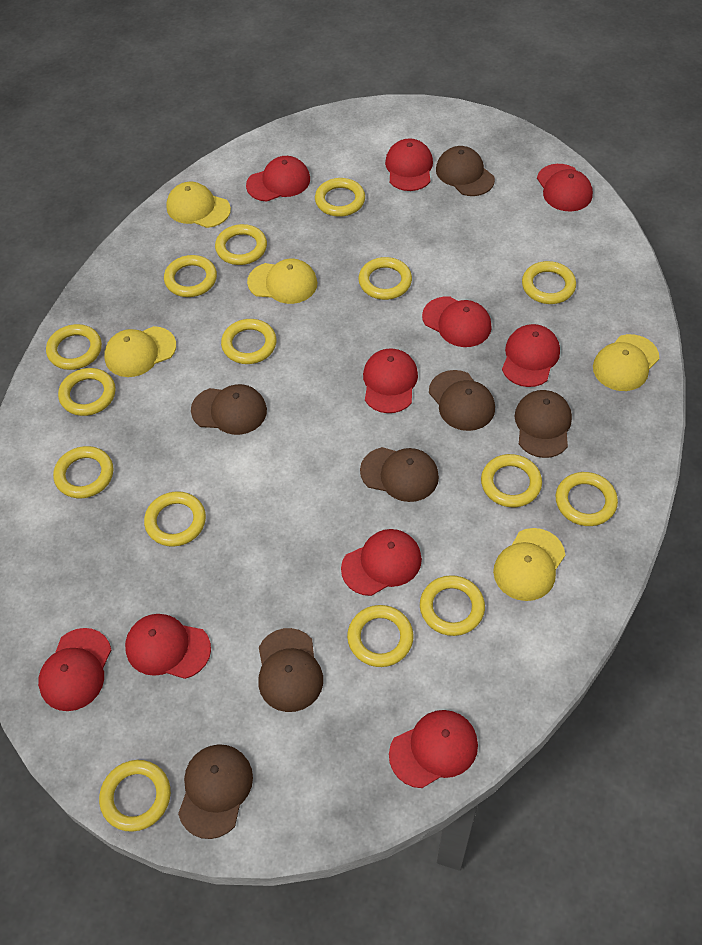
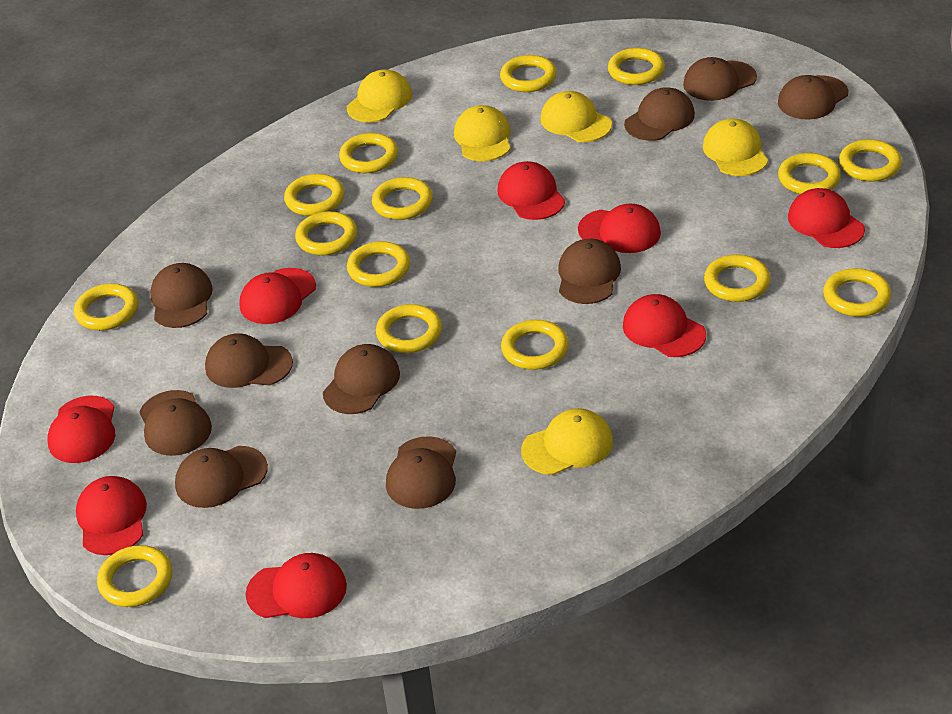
brown cap: 7 -> 10
red cap: 10 -> 8

